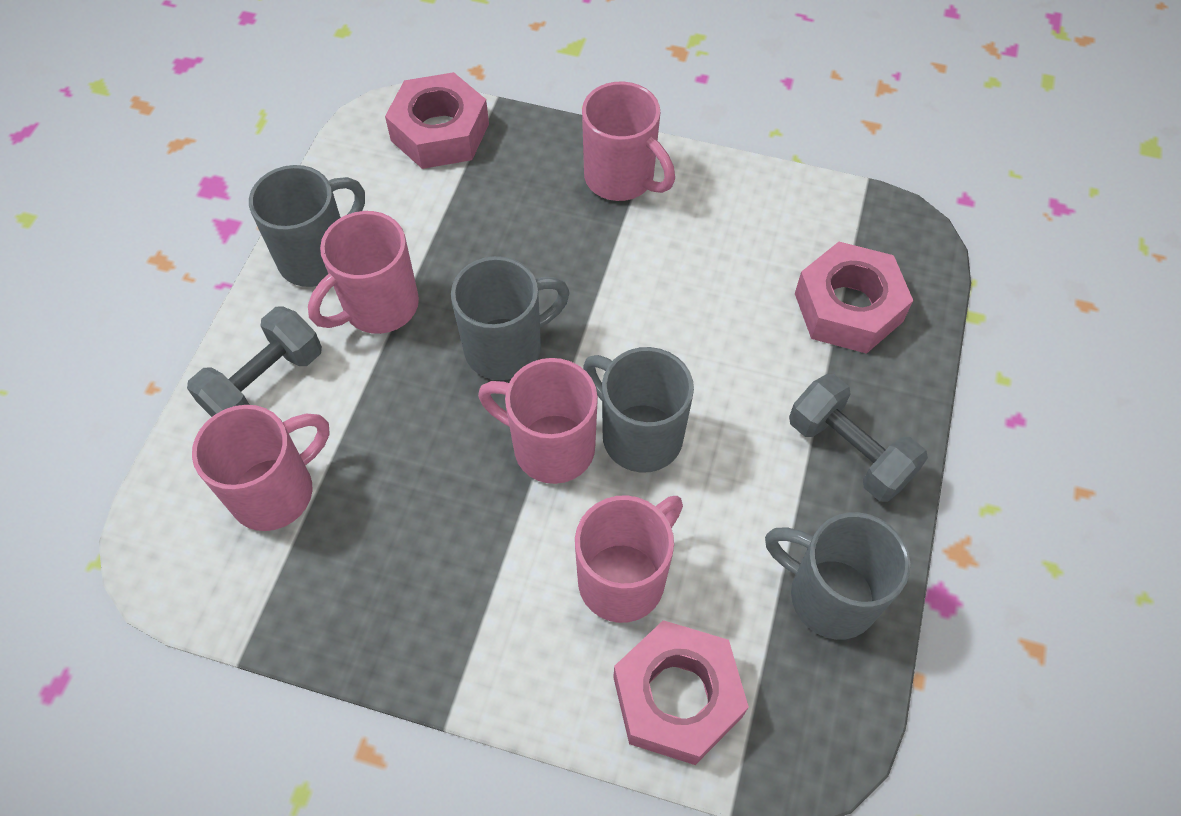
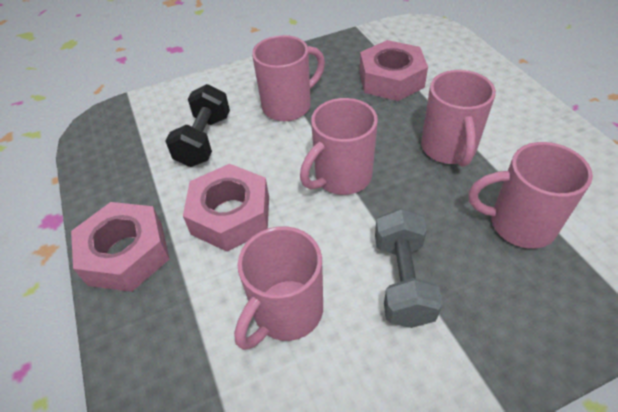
black dumbbell: 0 -> 1
grey dumbbell: 2 -> 1
grey mug: 4 -> 0

